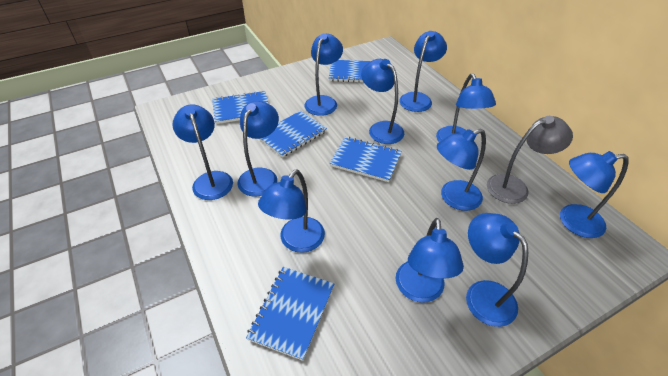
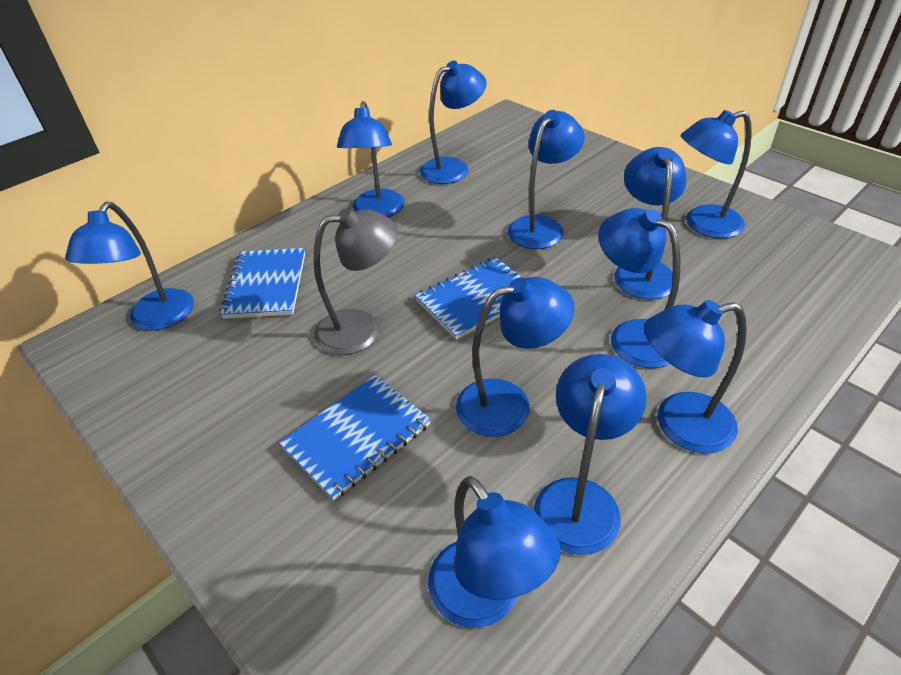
blue notebook: 5 -> 3

